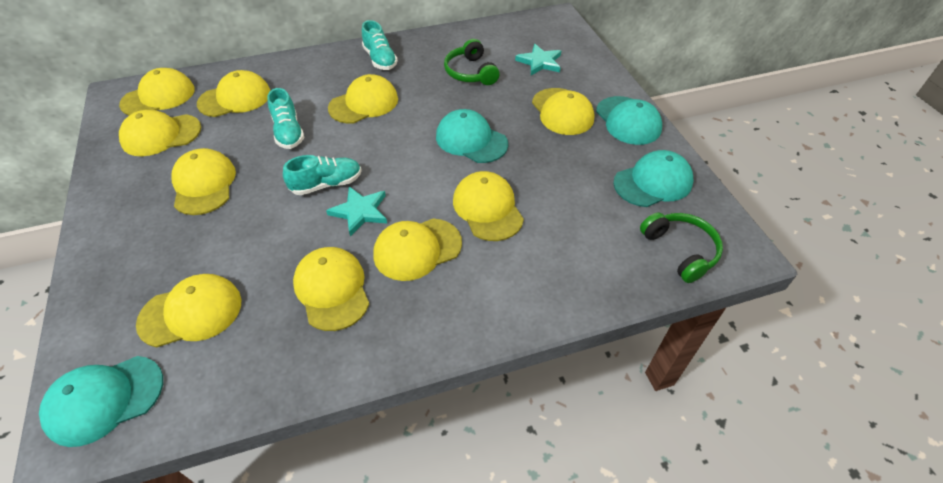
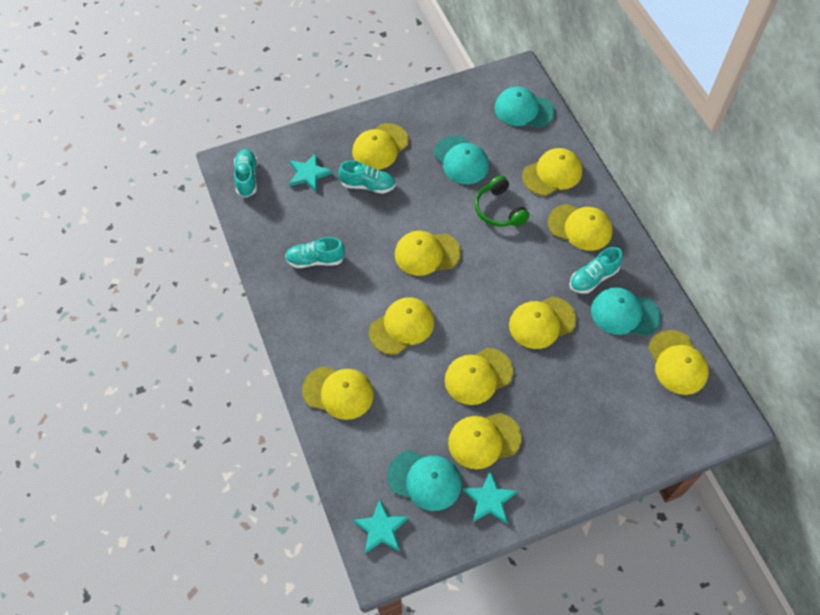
green headphones: 2 -> 1
turquoise shoe: 3 -> 4
turquoise star: 2 -> 3

